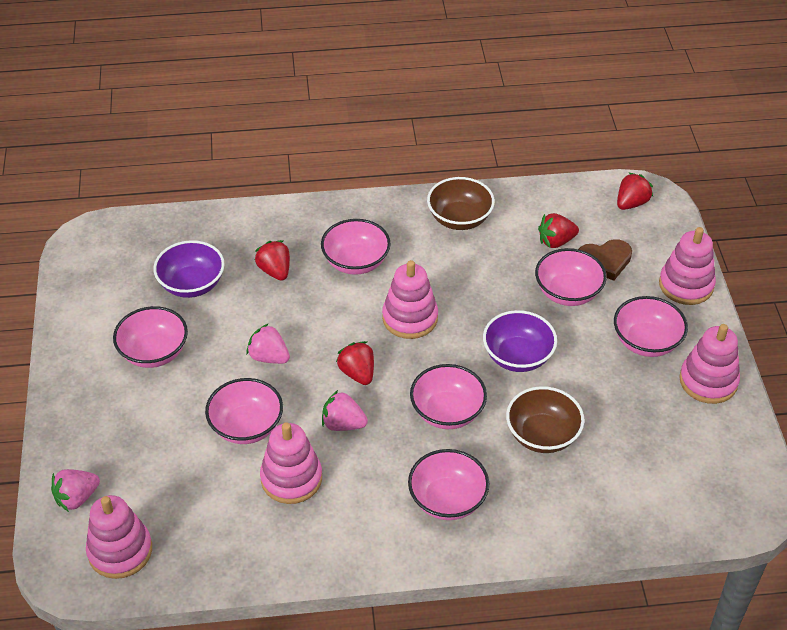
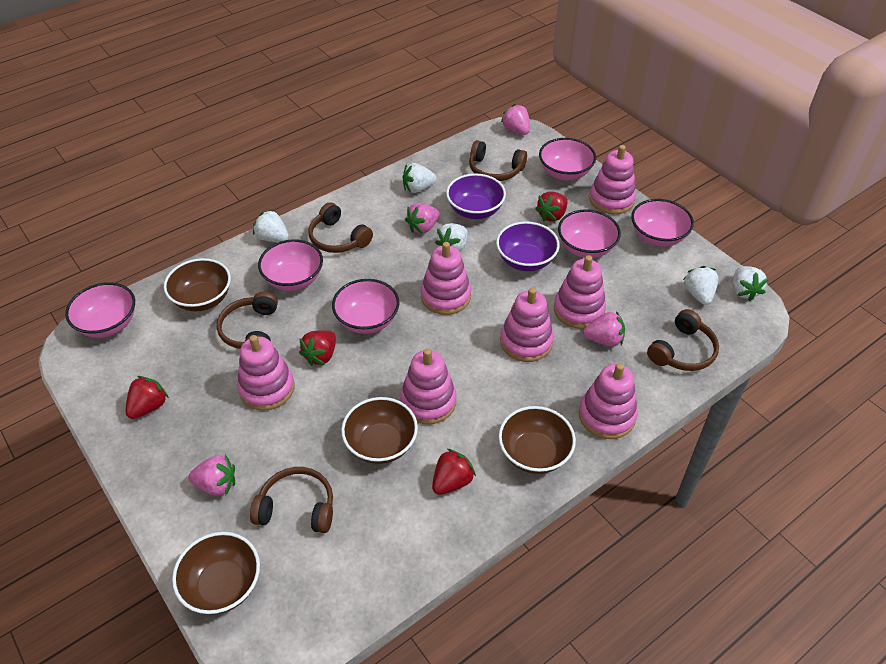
brown bowl: 2 -> 4
brown headphones: 0 -> 5
brown heart: 1 -> 0
pink bowl: 7 -> 6
pink stacking toy: 5 -> 7
pink strawberry: 3 -> 4
white strawberry: 0 -> 5

